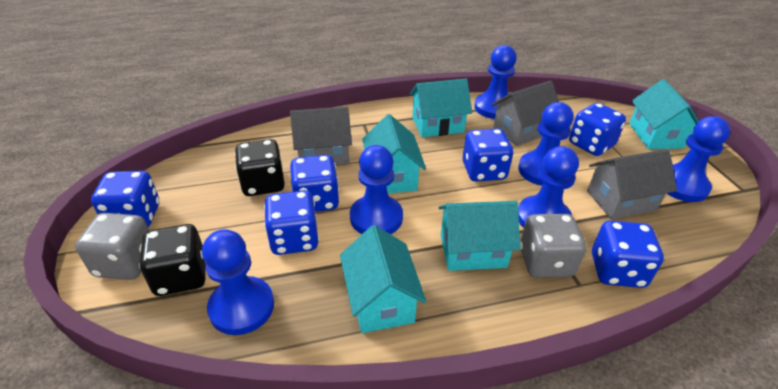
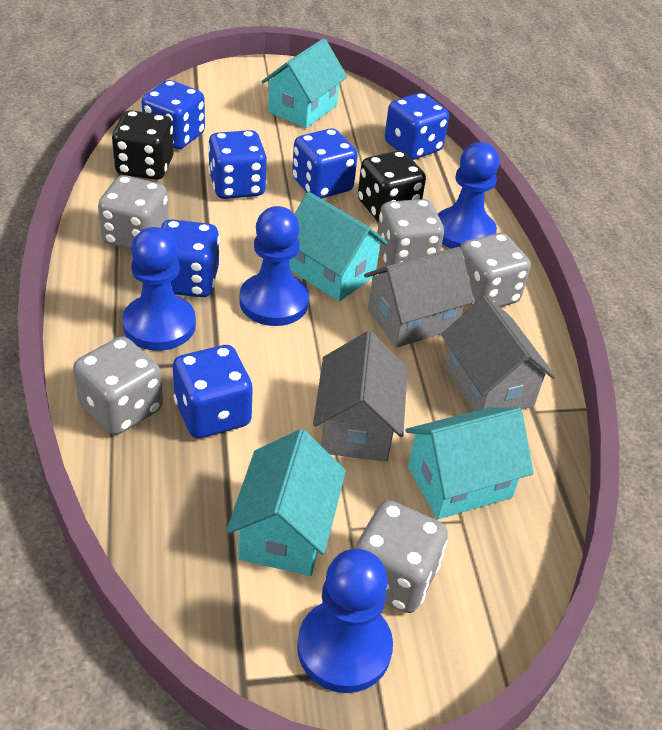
blue pawn: 6 -> 4
grey dice: 2 -> 5
turquoise house: 5 -> 4

